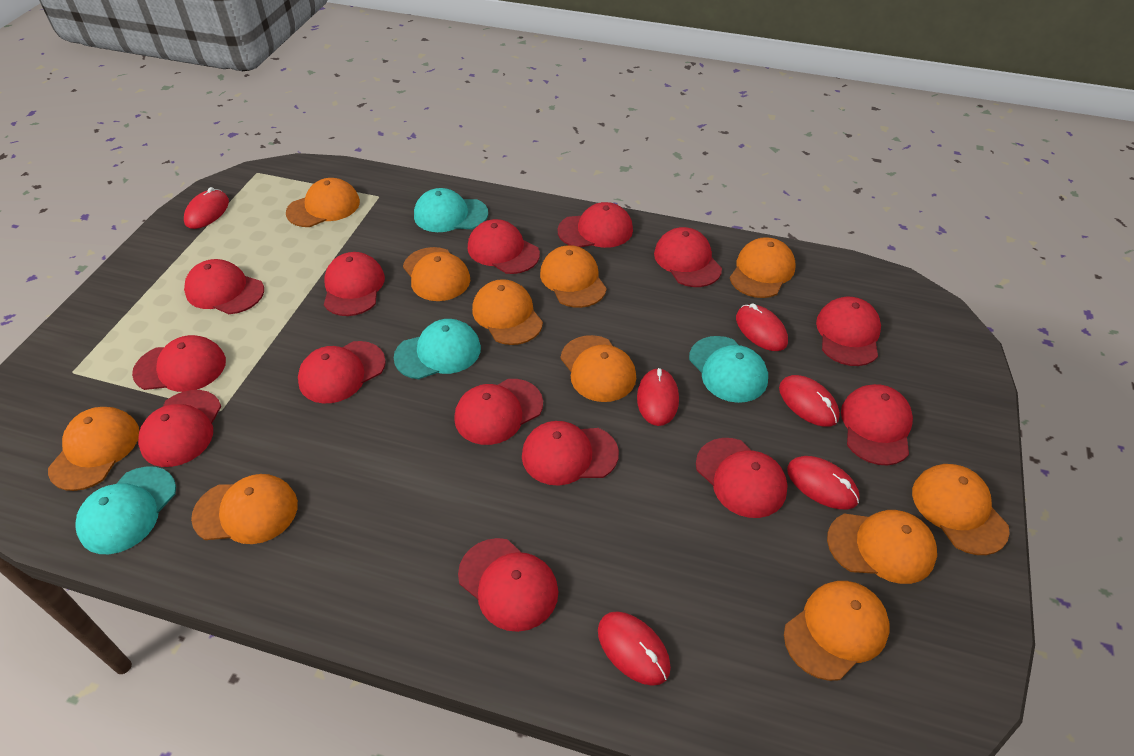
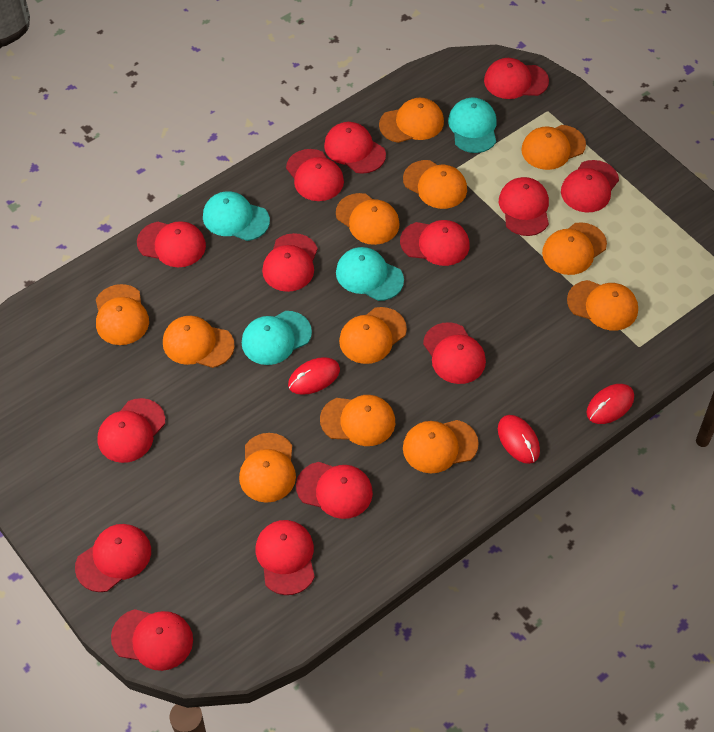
orange cap: 11 -> 12
red mouse: 6 -> 3

